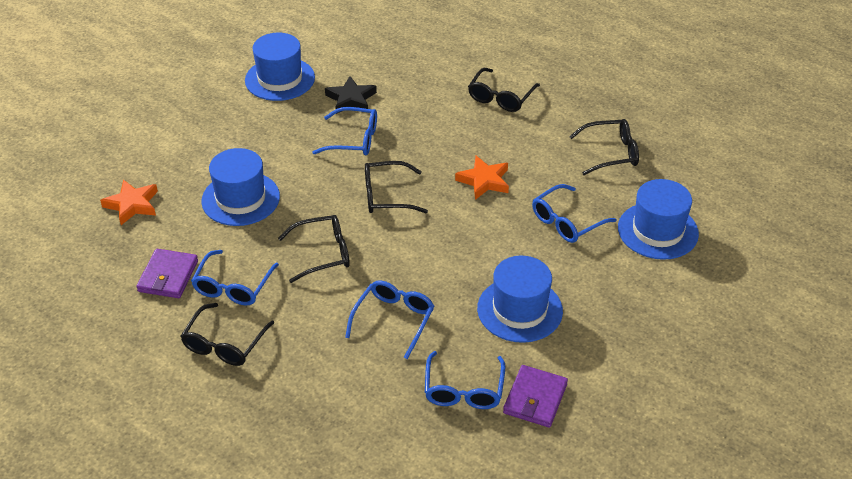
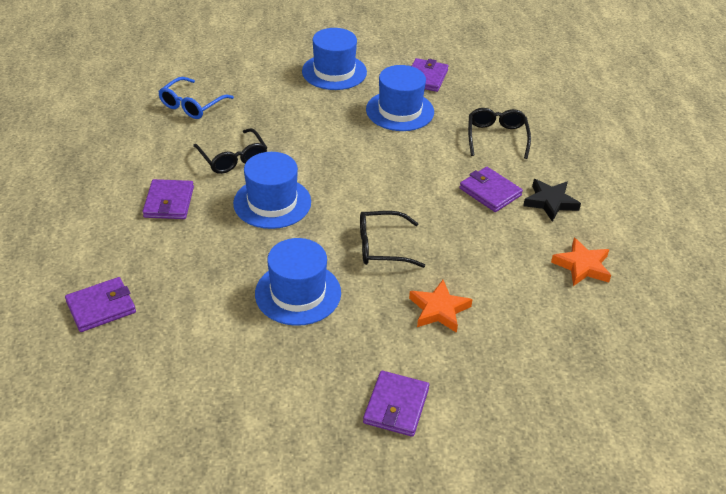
black glasses: 5 -> 3
blue glasses: 5 -> 1
purple wallet: 2 -> 5

